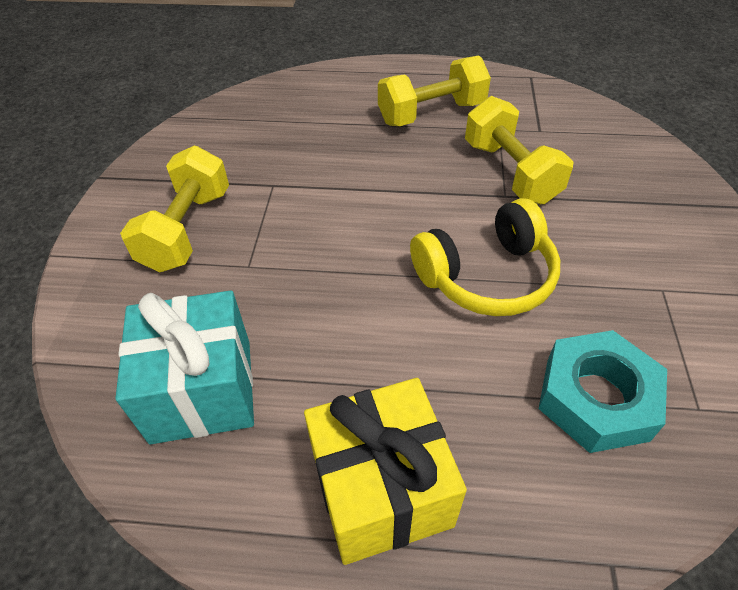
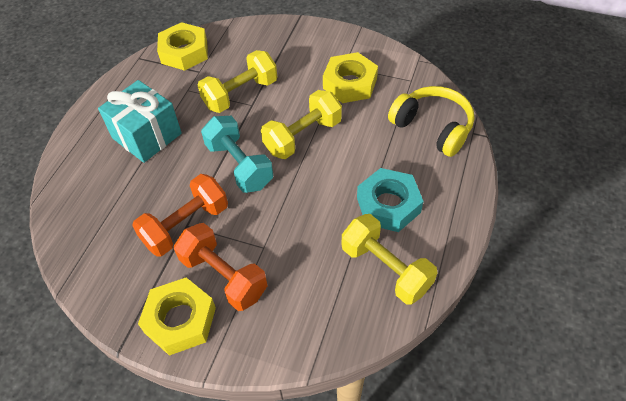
orange dumbbell: 0 -> 2
turquoise dumbbell: 0 -> 1
yellow gift: 1 -> 0
yellow nut: 0 -> 3

